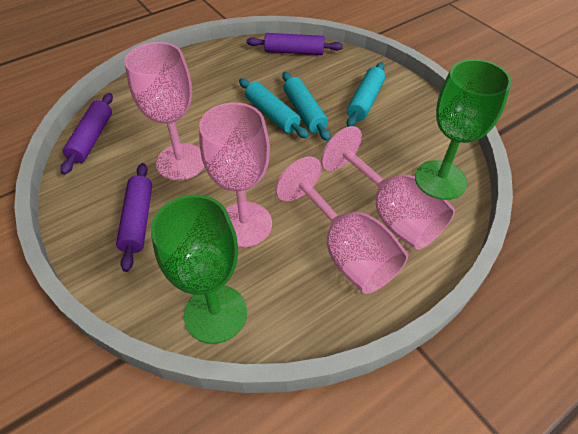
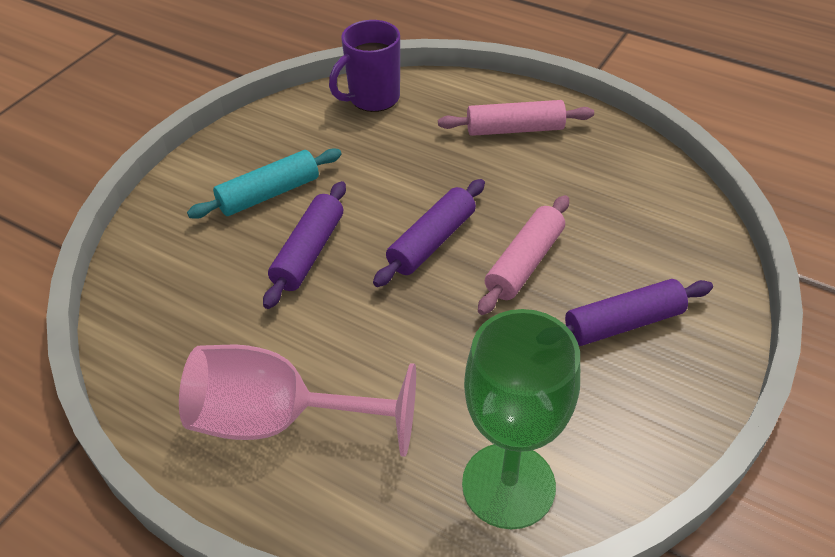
green goblet: 2 -> 1
pink goblet: 4 -> 1
pink rolling pin: 0 -> 2
purple mug: 0 -> 1
turquoise rolling pin: 3 -> 1

